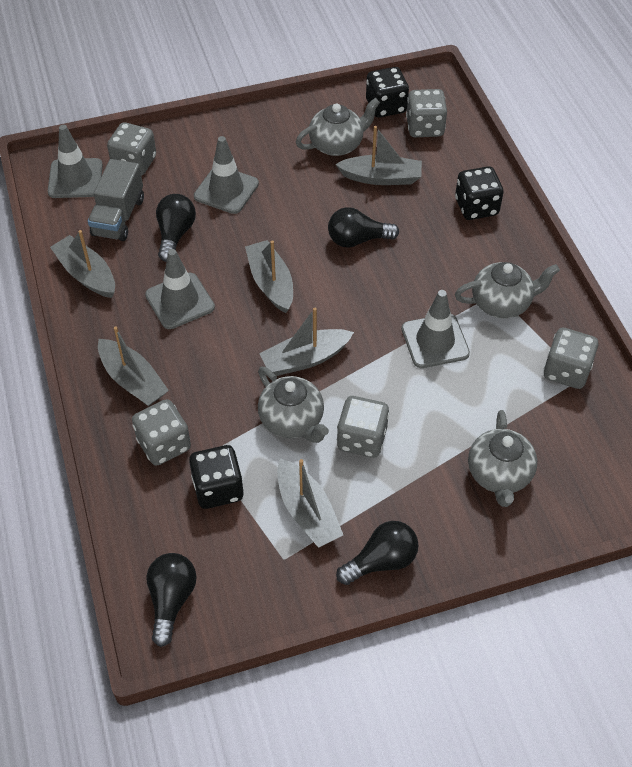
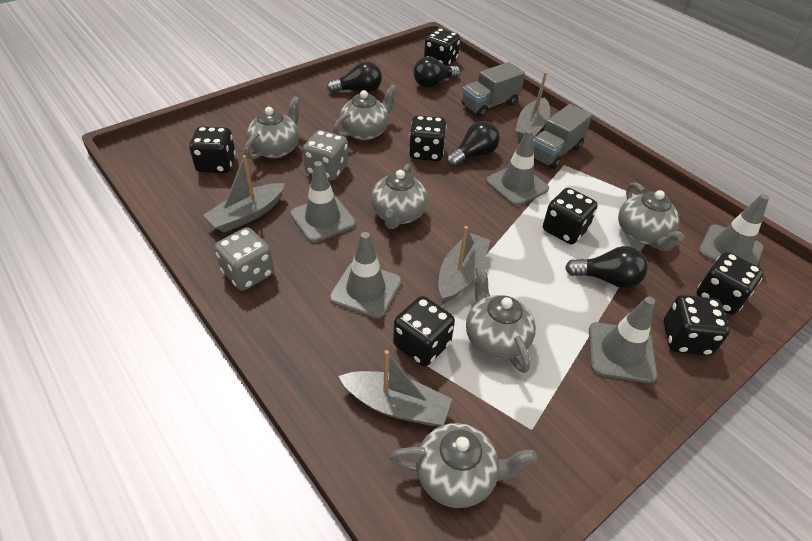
black dice: 3 -> 7
grey boat: 6 -> 4
grey dice: 5 -> 2
grey teapot: 4 -> 6
grey traffic cone: 4 -> 5
grey truck: 1 -> 2

